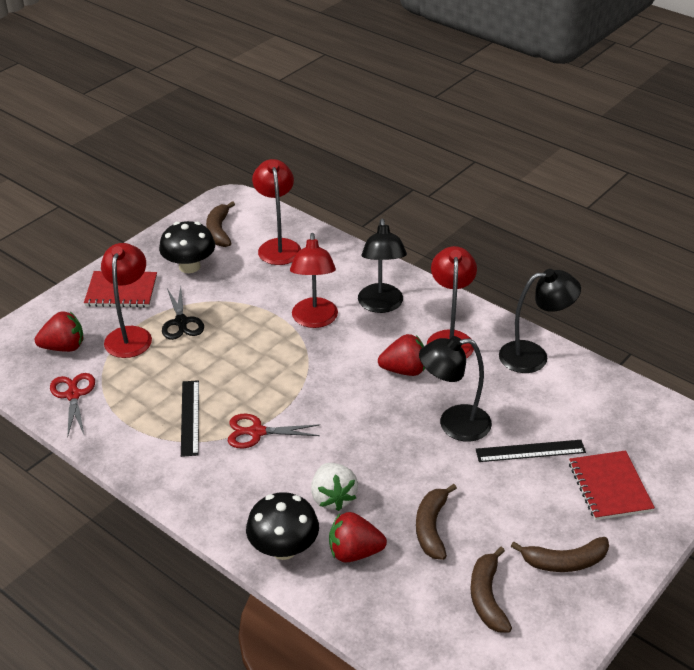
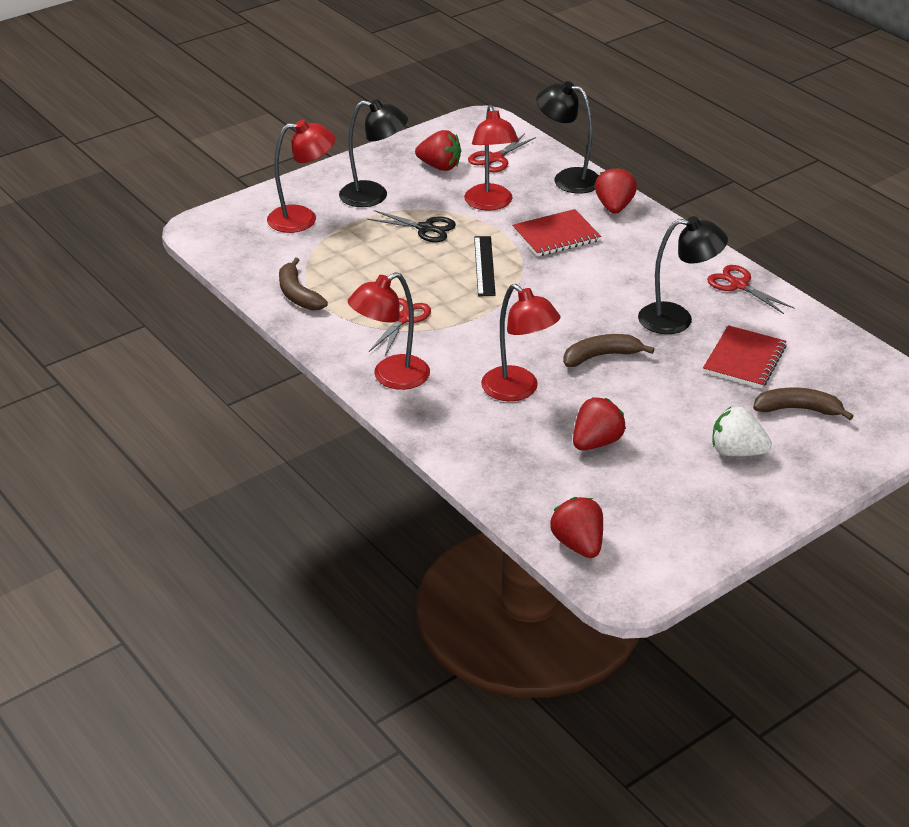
black mushroom: 2 -> 0
black ruler: 2 -> 1
brown banana: 4 -> 3
red scissors: 2 -> 3
red strawberry: 3 -> 4

